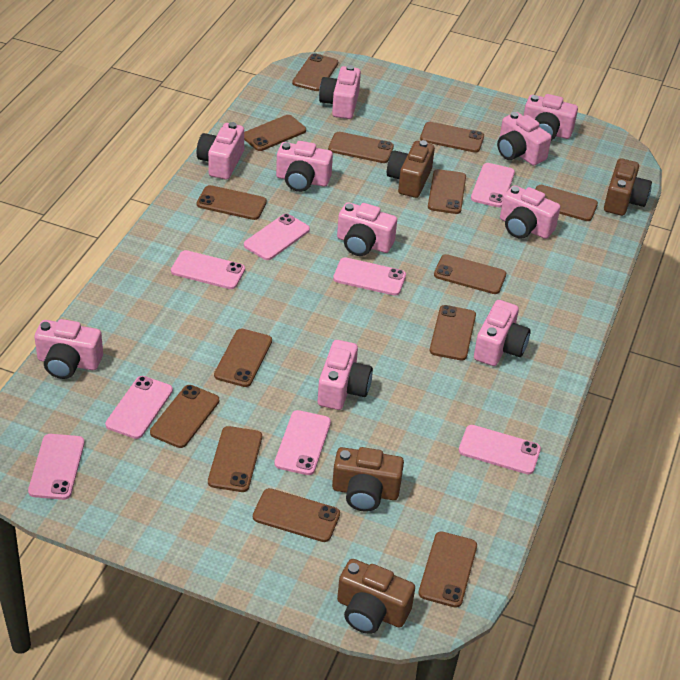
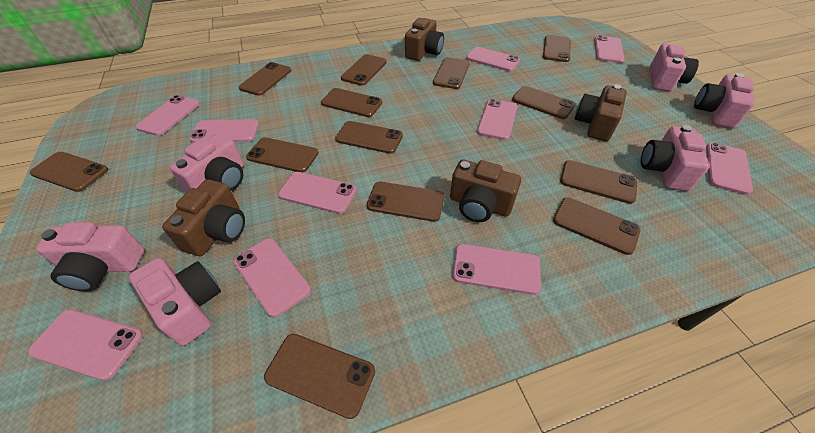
brown phone: 14 -> 13
pink camera: 10 -> 6
pink phone: 8 -> 10

